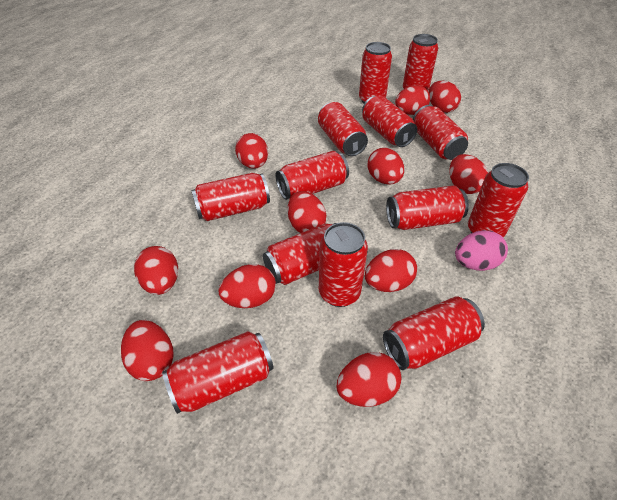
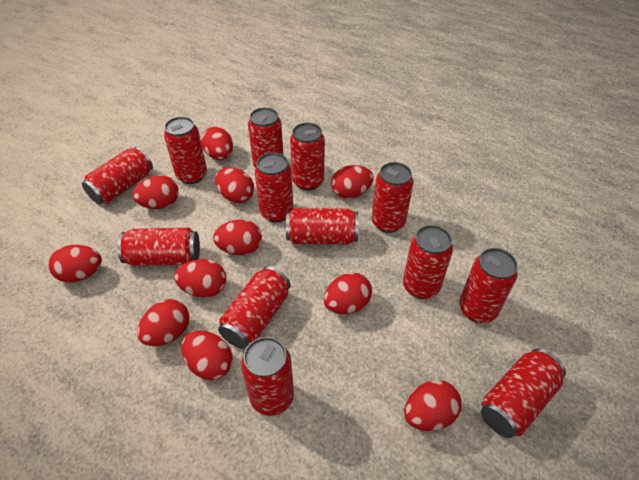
pink egg: 1 -> 0

